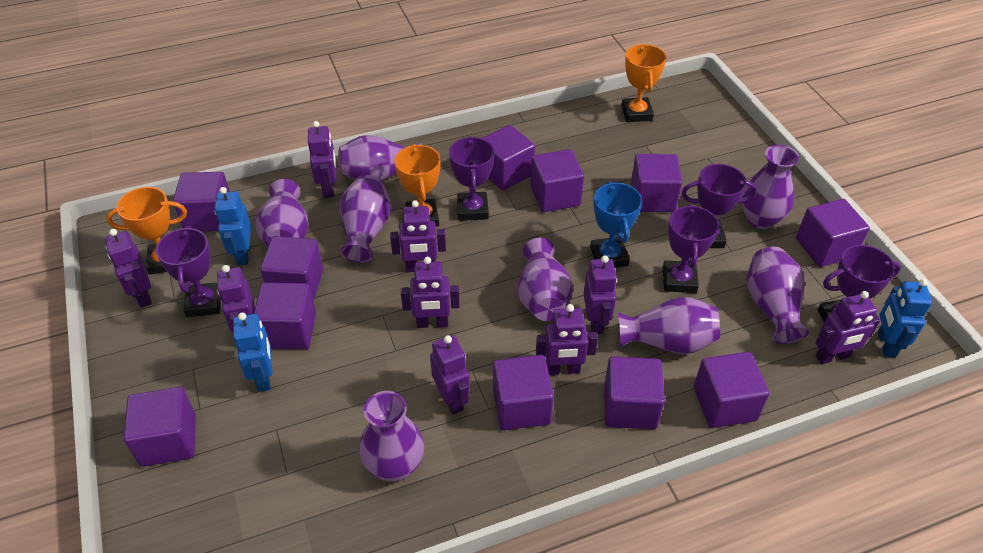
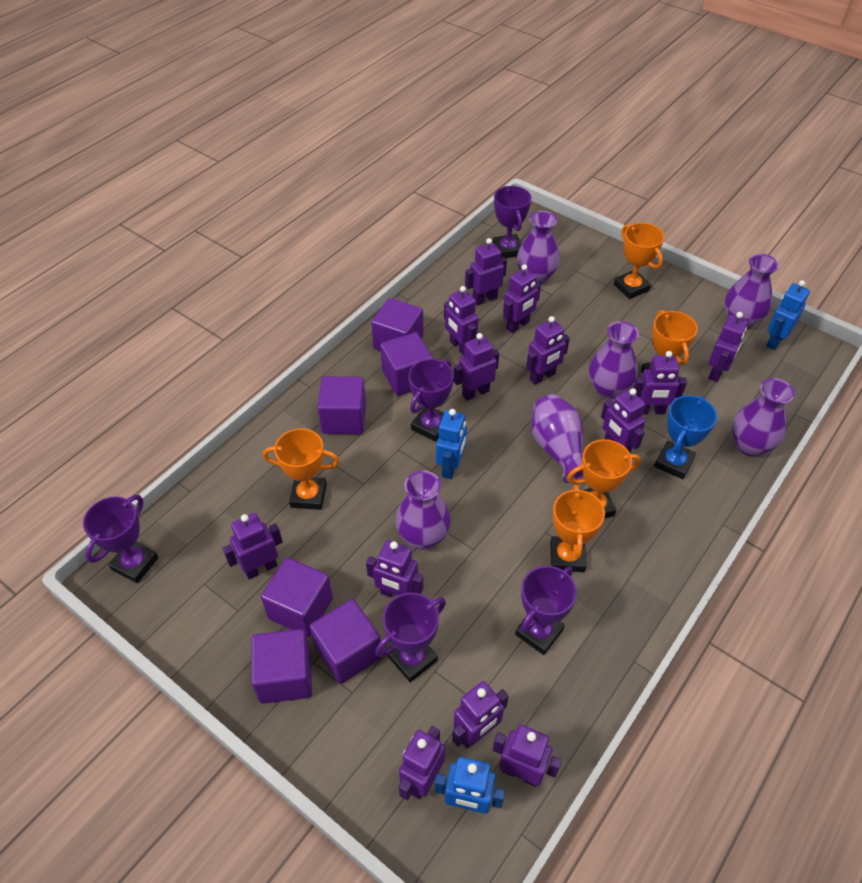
orange trophy: 3 -> 5
purple cube: 11 -> 6
purple robot: 9 -> 13
purple vase: 8 -> 6

